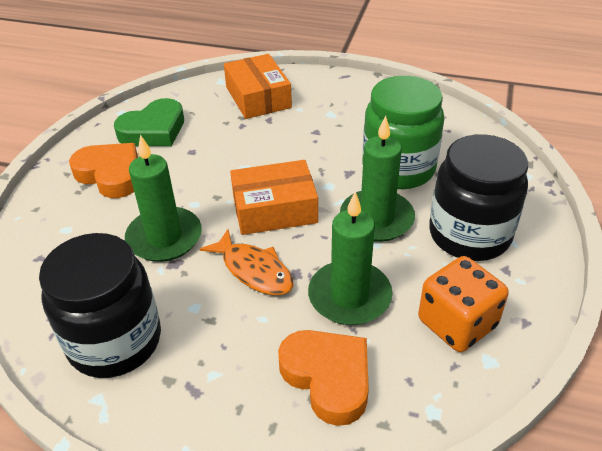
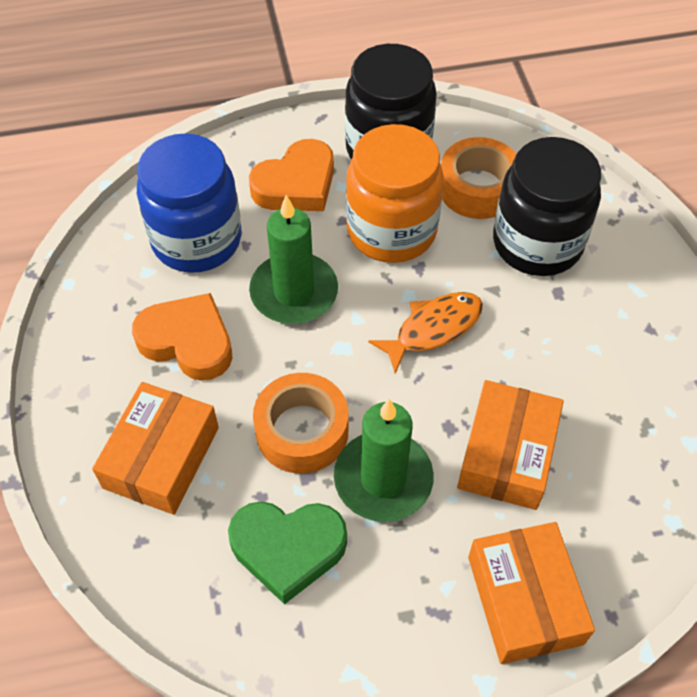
blue jar: 0 -> 1
green candle: 3 -> 2
green jar: 1 -> 0
orange box: 2 -> 3
orange dice: 1 -> 0
orange jar: 0 -> 1
orange tape: 0 -> 2

